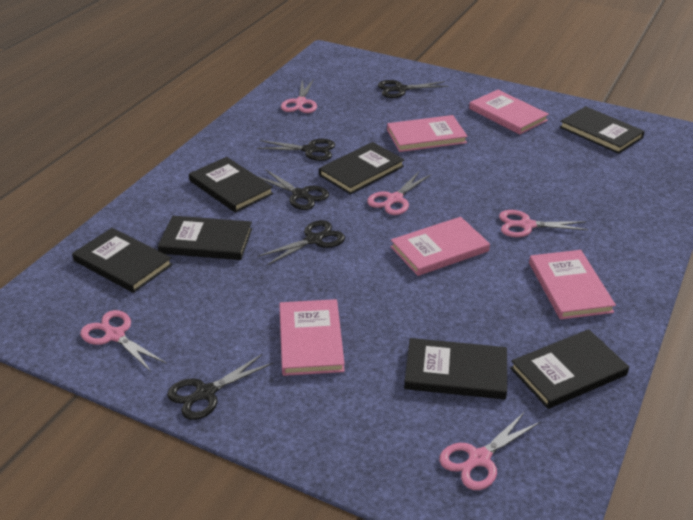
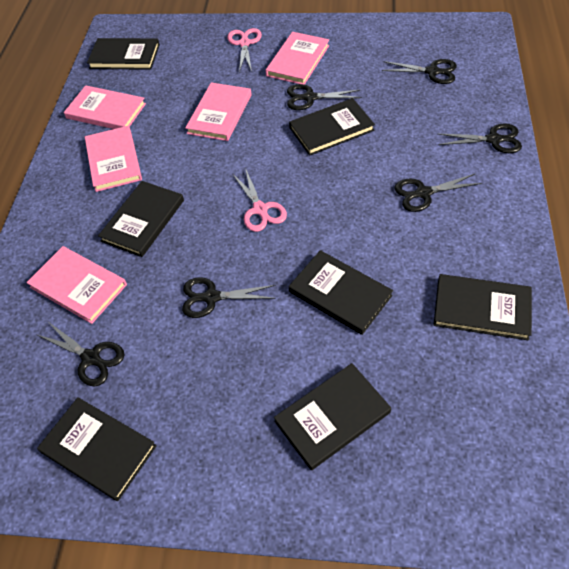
black scissors: 5 -> 6
pink scissors: 5 -> 2

